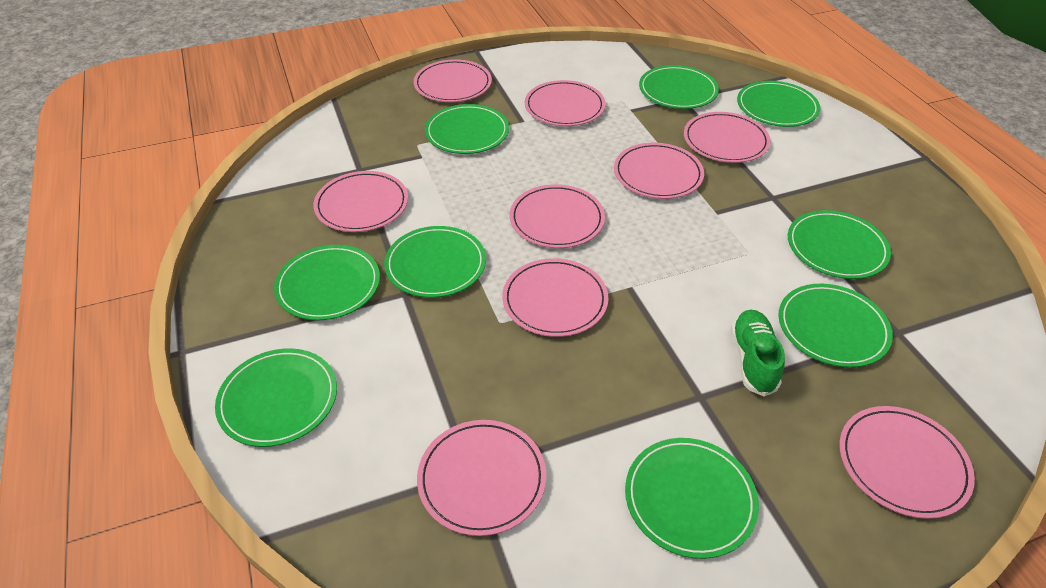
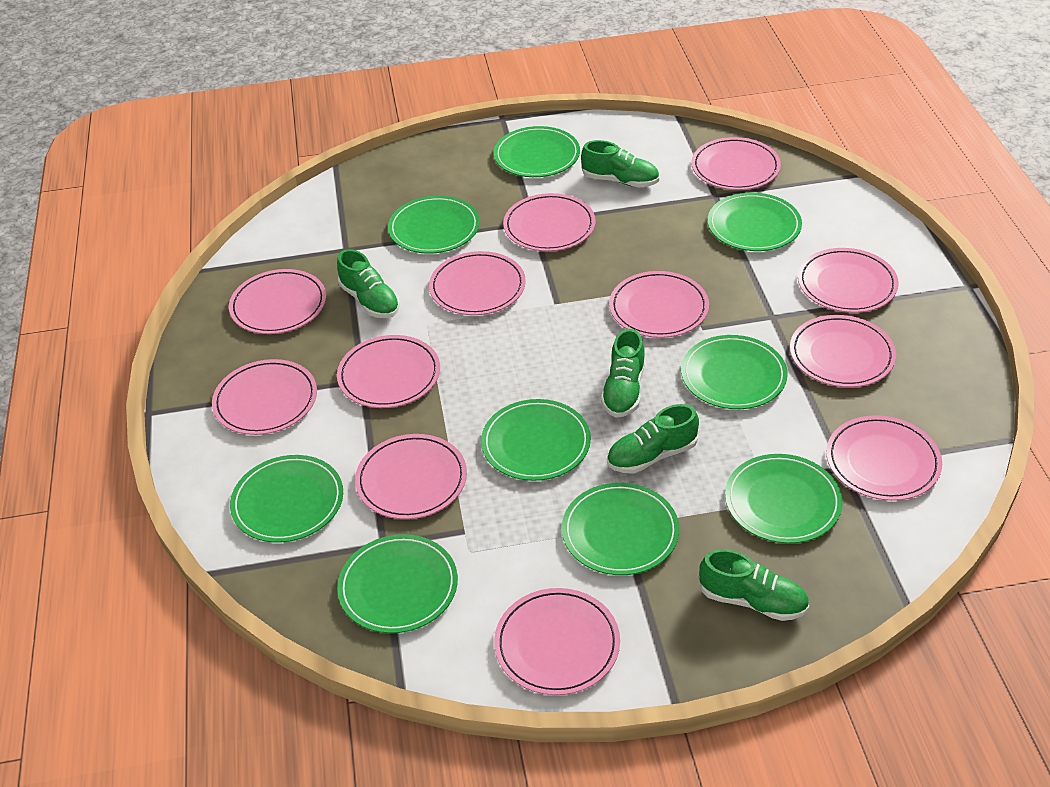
green shoe: 1 -> 5
pink plate: 9 -> 12

